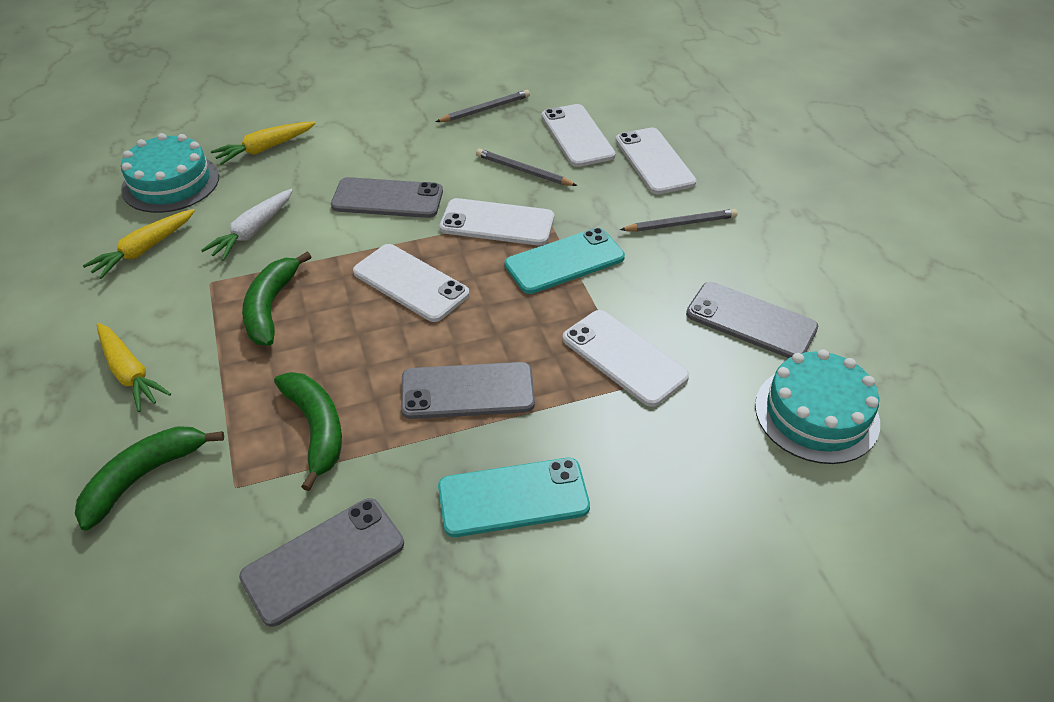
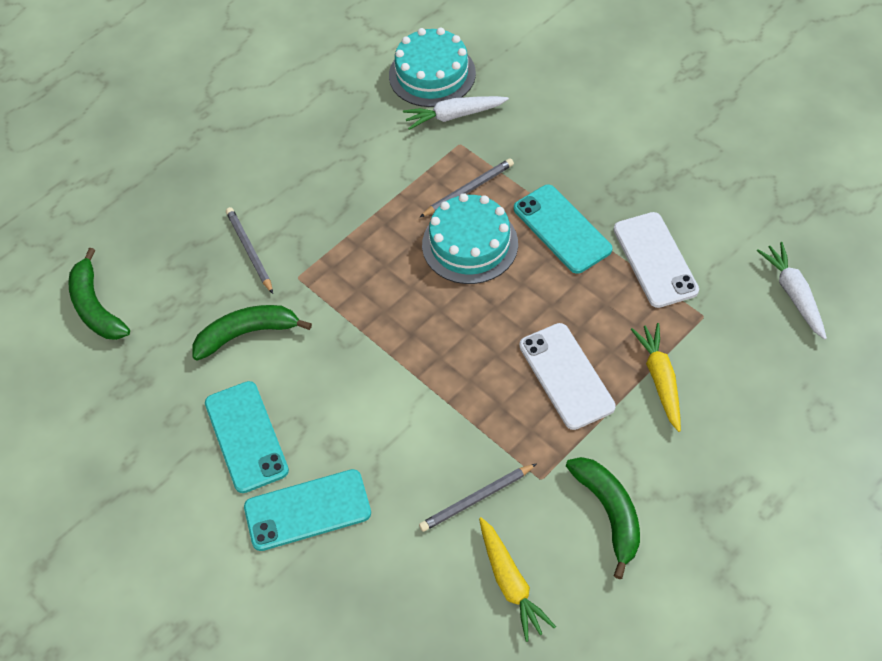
grey phone: 4 -> 0
turquoise phone: 2 -> 3
white carrot: 1 -> 2
white phone: 5 -> 2
yellow carrot: 3 -> 2

